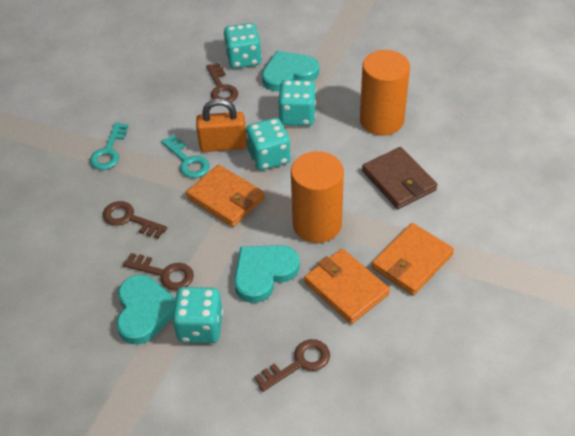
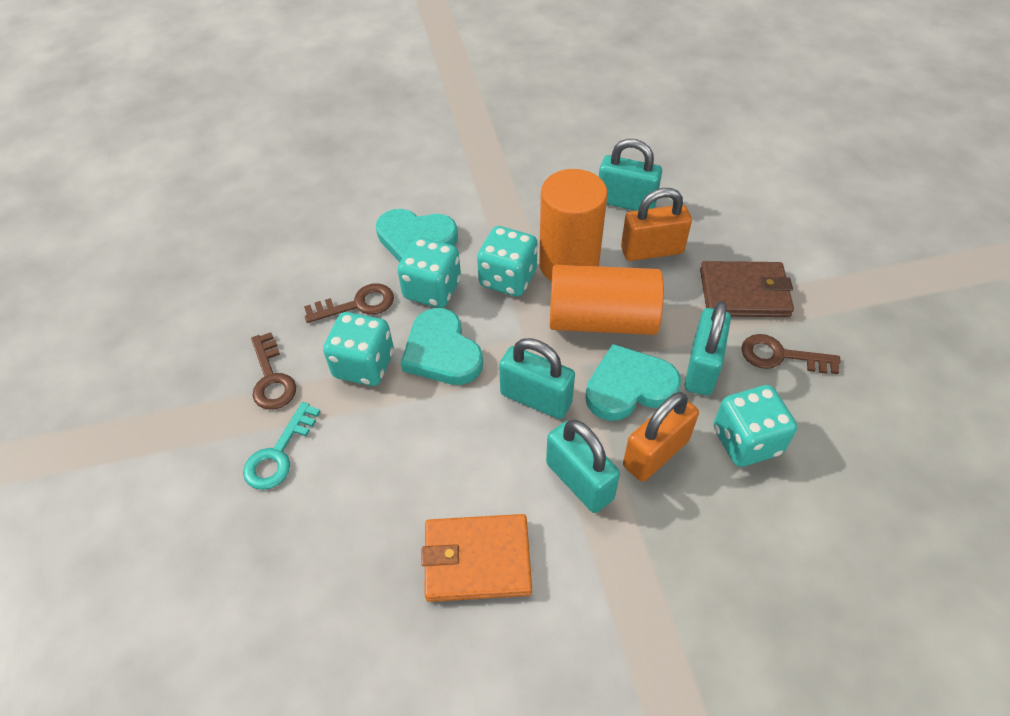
brown key: 4 -> 3
orange padlock: 1 -> 2
orange wallet: 3 -> 1
turquoise key: 2 -> 1
turquoise padlock: 0 -> 4

